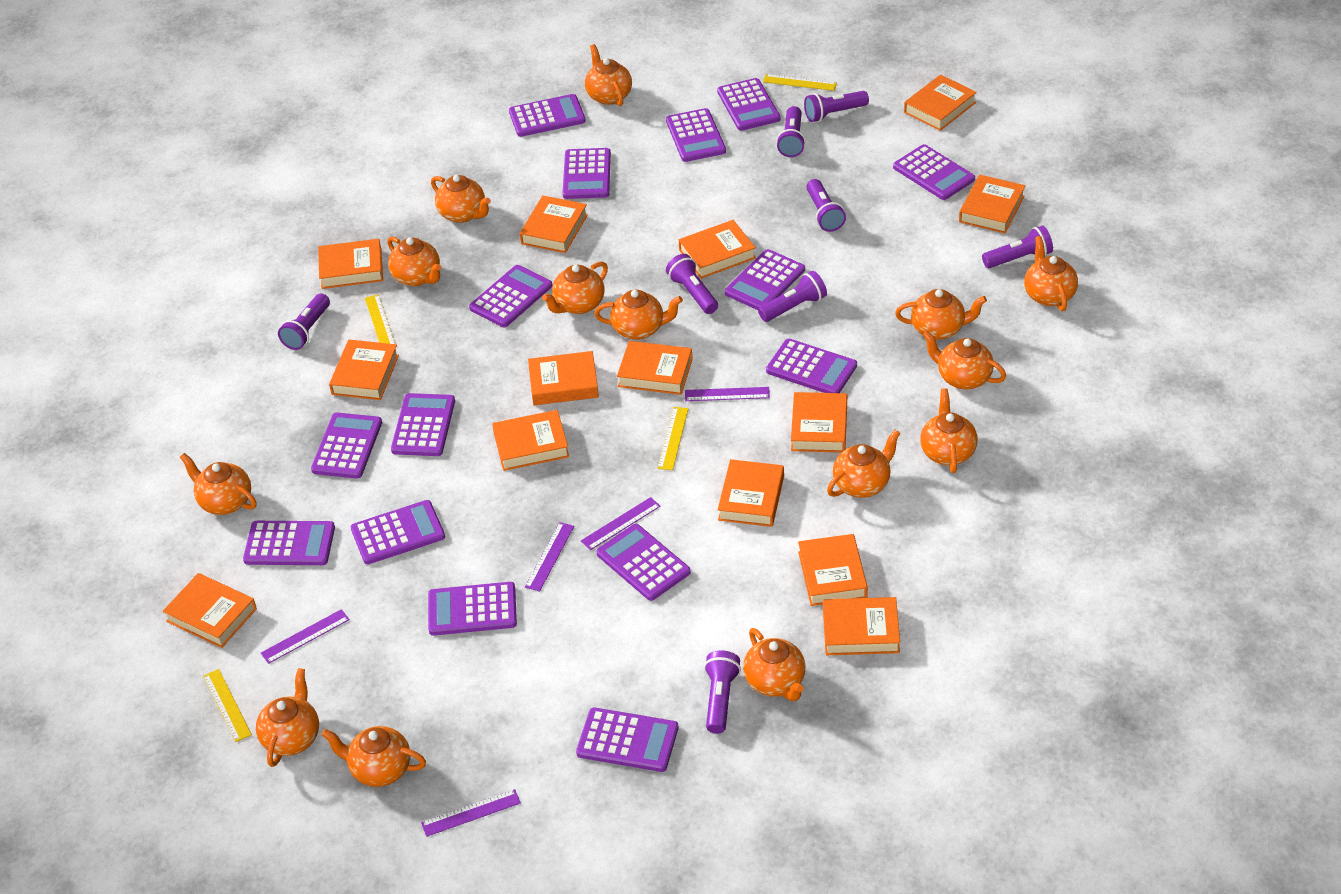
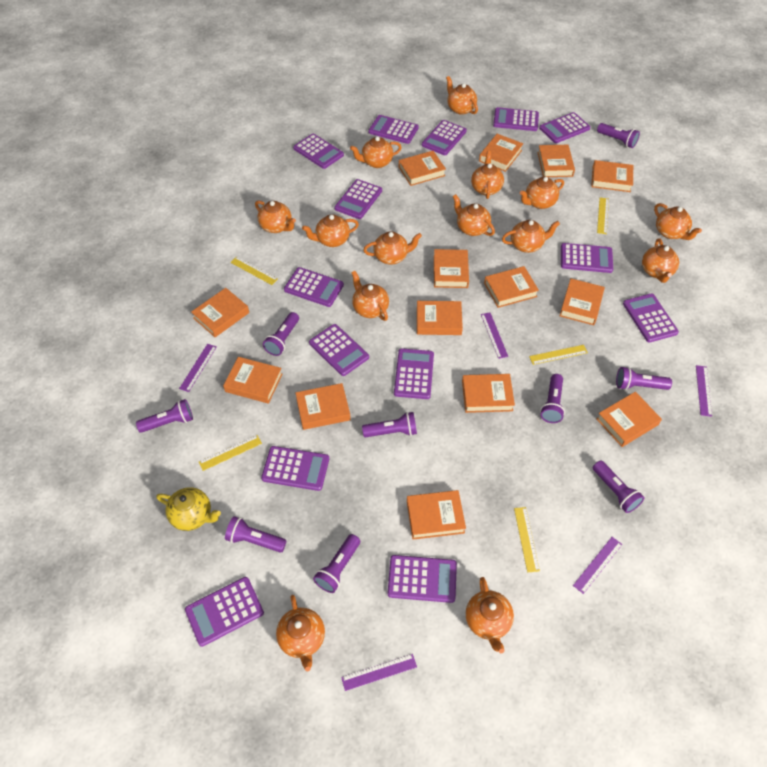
purple calculator: 15 -> 14
purple flashlight: 8 -> 9
yellow ruler: 4 -> 5
yellow teapot: 0 -> 1

